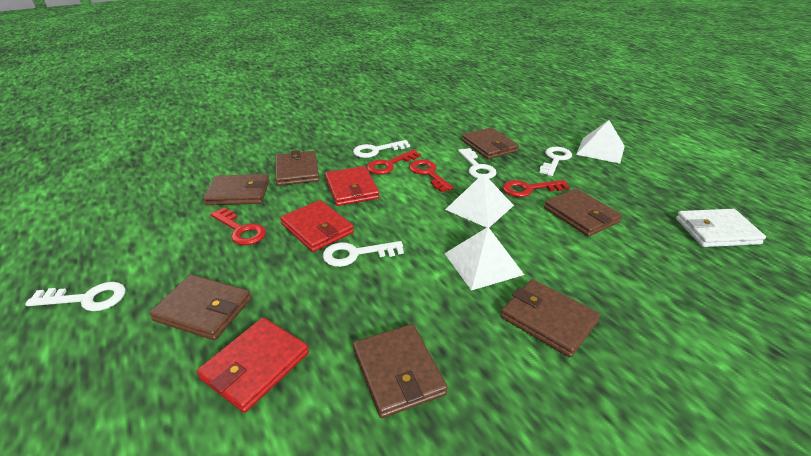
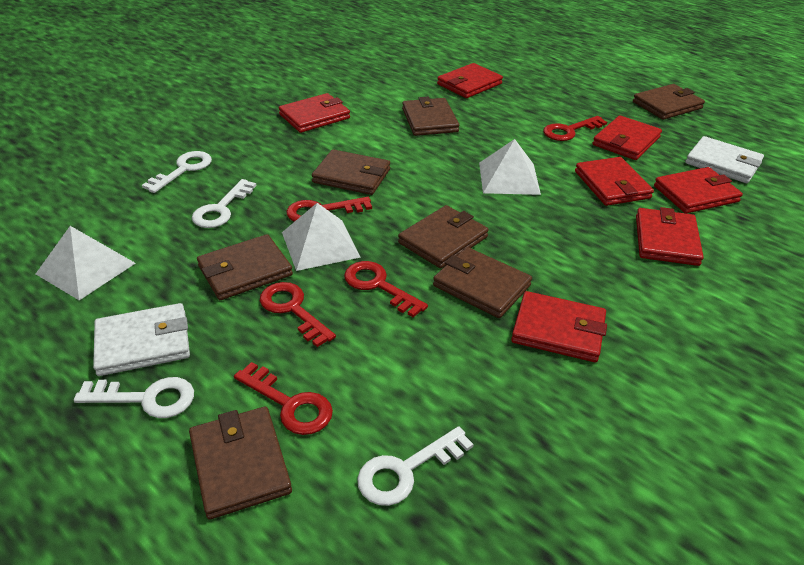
red key: 4 -> 5
red wallet: 3 -> 7
white key: 5 -> 4
white wallet: 1 -> 2

